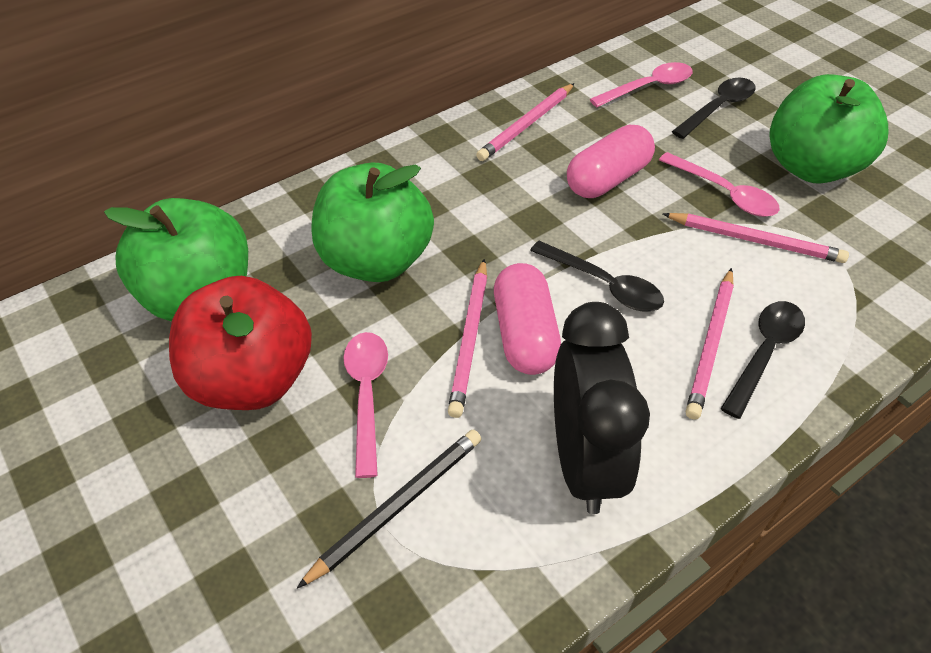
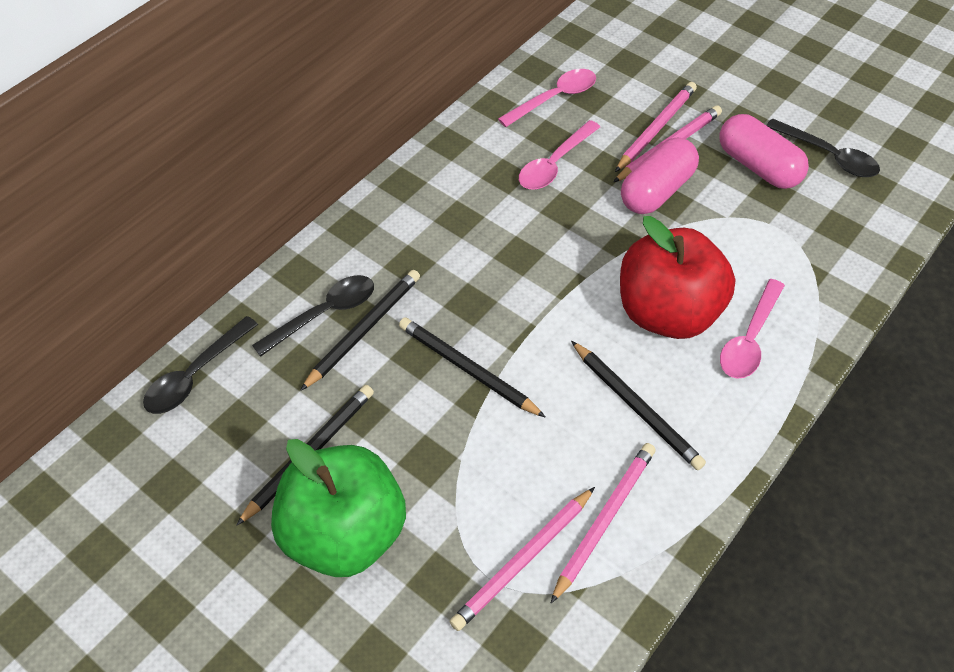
black clock: 1 -> 0
black pencil: 1 -> 4
green apple: 3 -> 1

